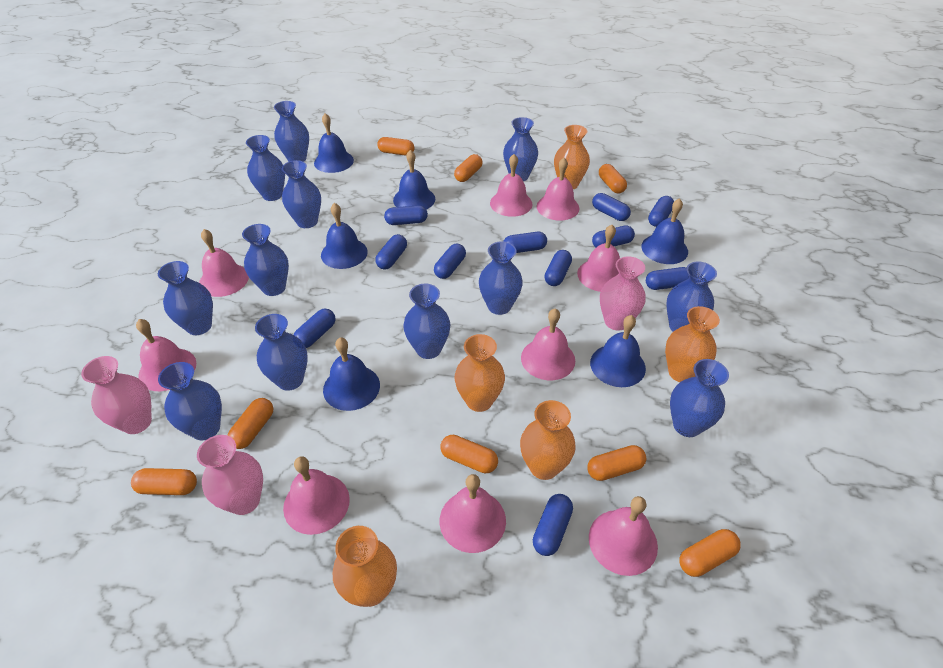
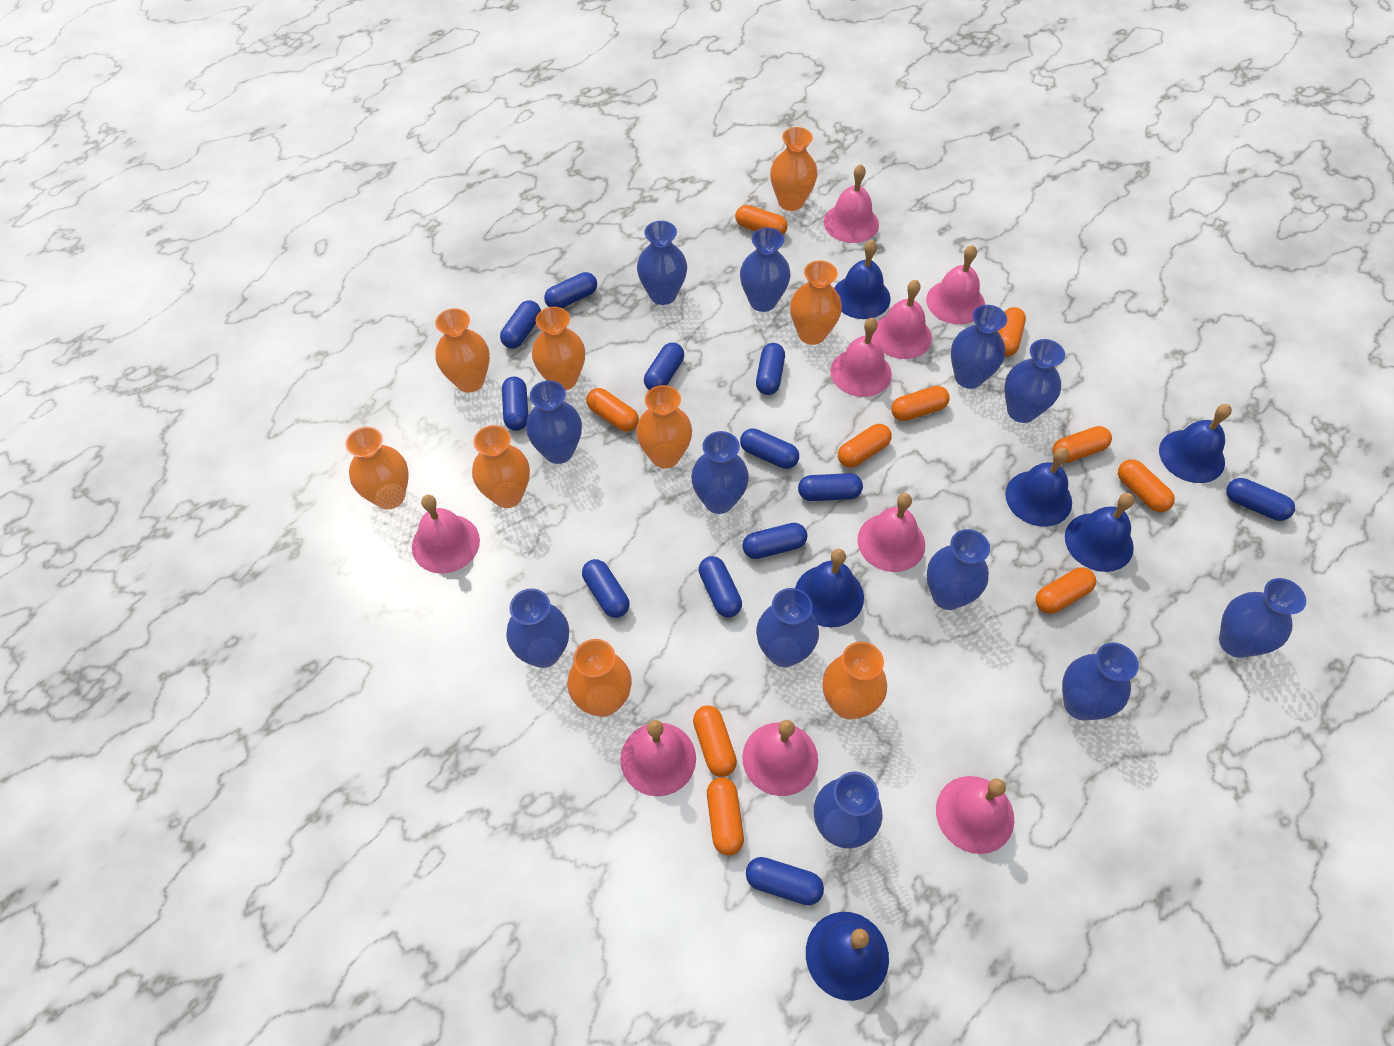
blue capsule: 11 -> 12
orange capsule: 8 -> 10
orange vase: 5 -> 9
pink vase: 3 -> 0

